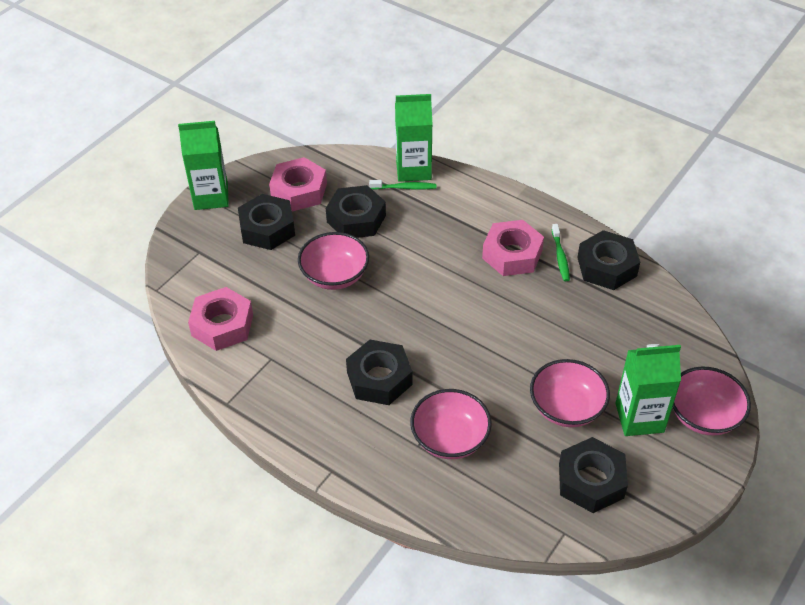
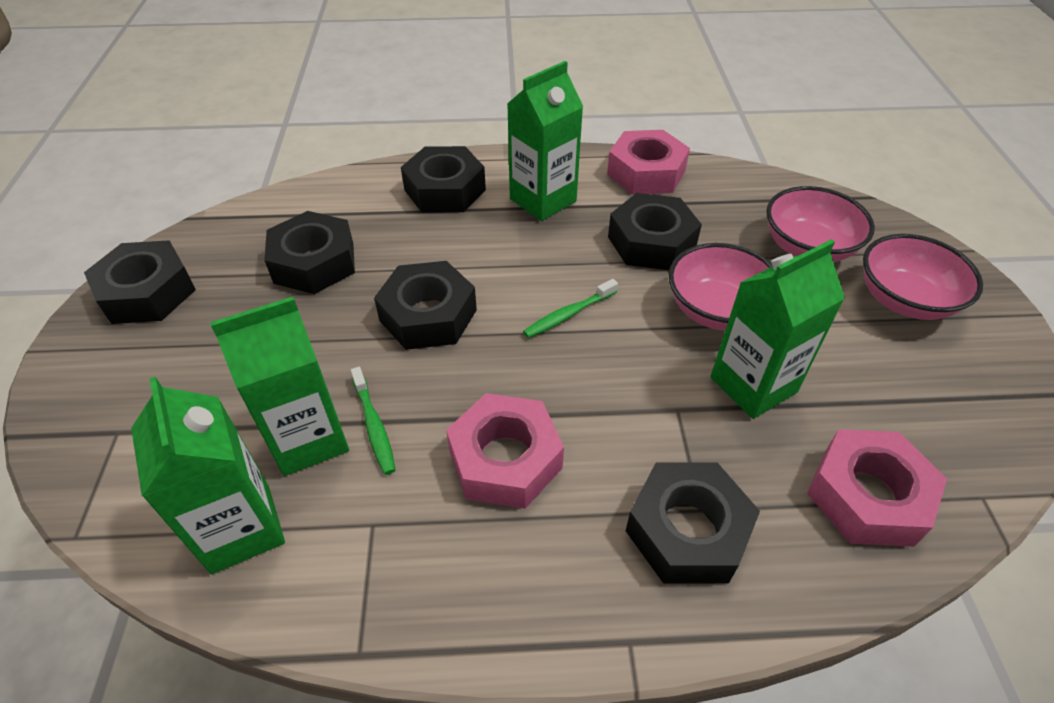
black nut: 5 -> 6
green carton: 3 -> 4
pink bowl: 4 -> 3

